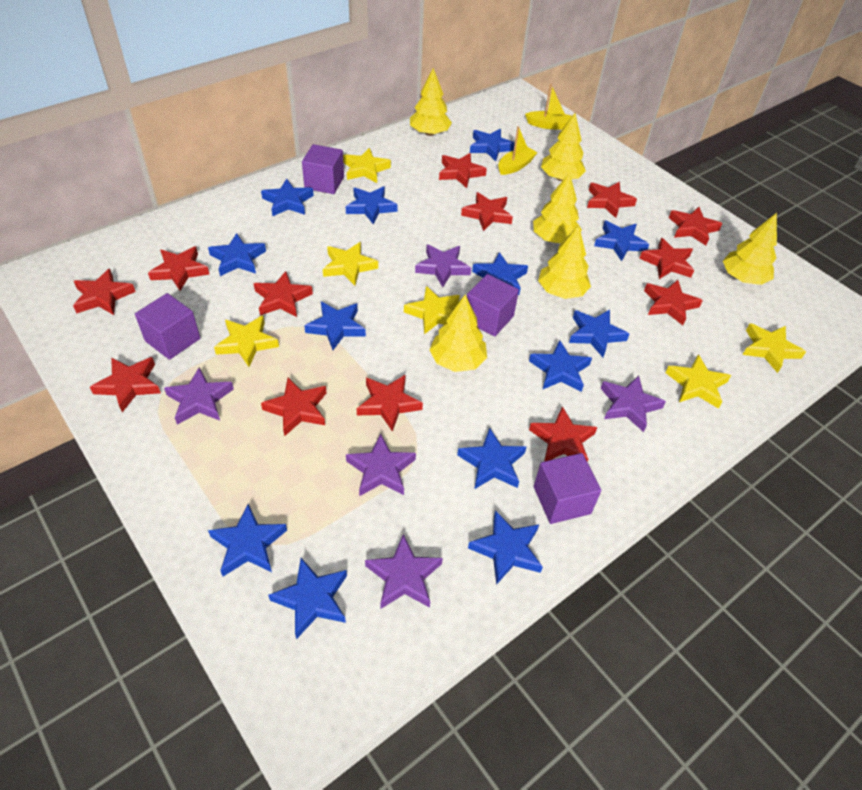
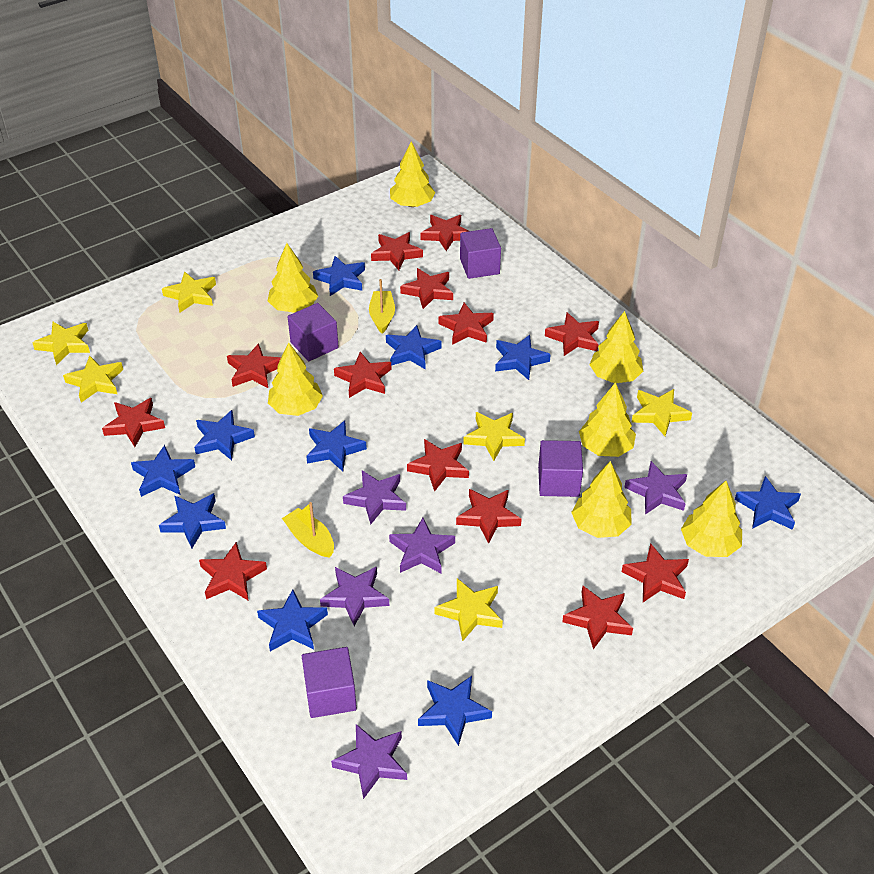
blue star: 13 -> 10
yellow tree: 6 -> 7

